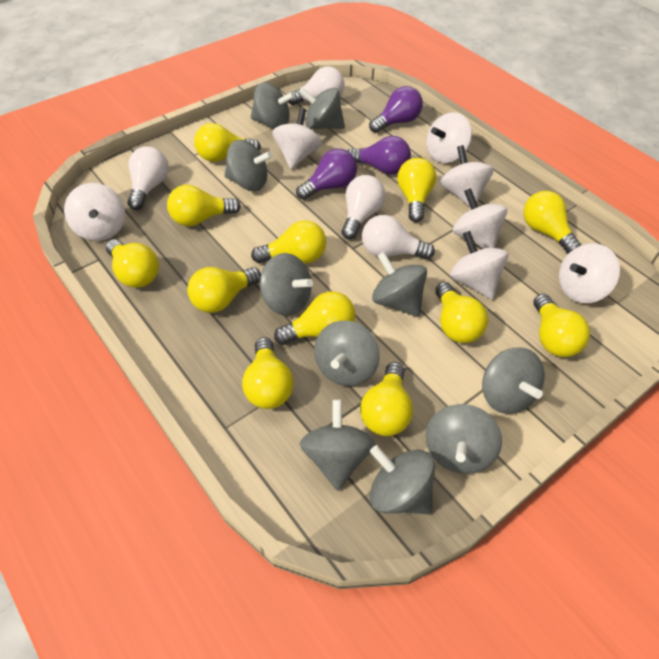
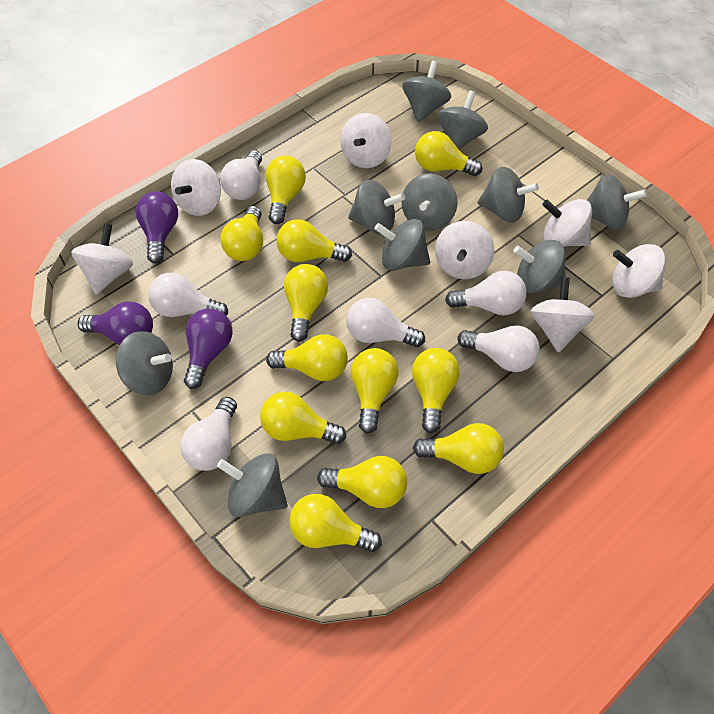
white light bulb: 4 -> 6

